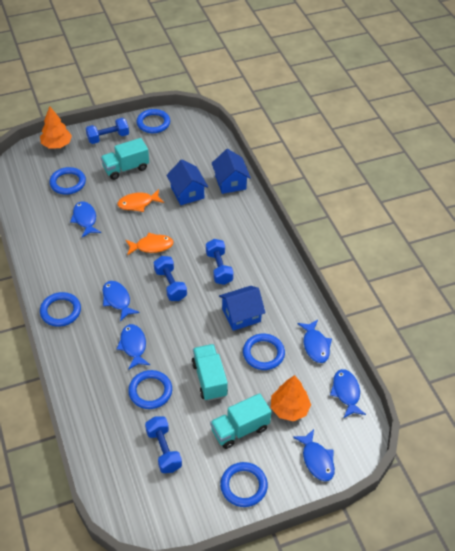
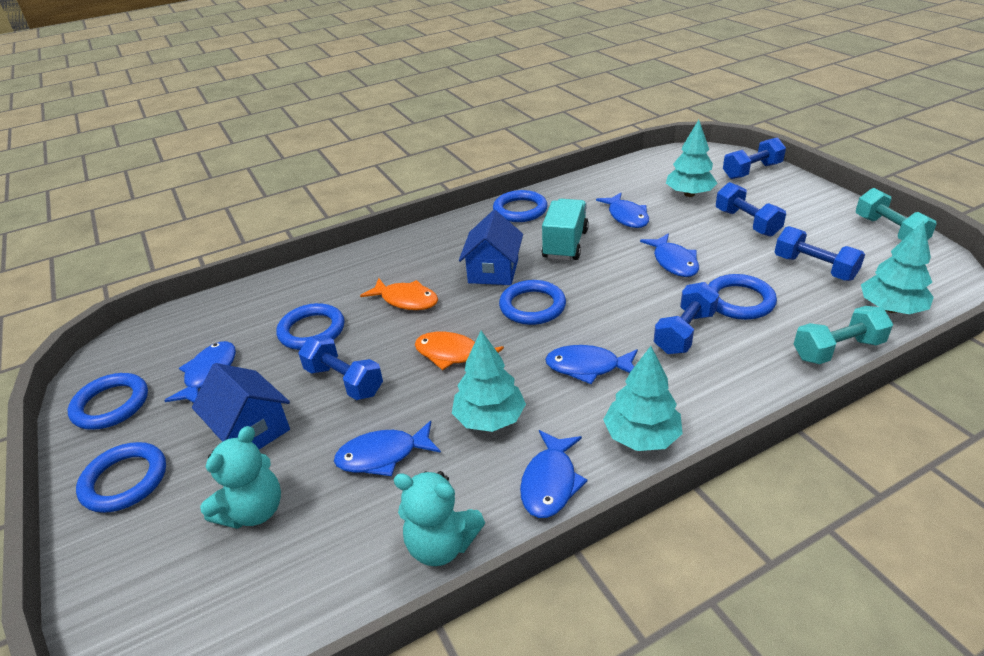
blue dumbbell: 4 -> 5
blue house: 3 -> 2
orange tree: 2 -> 0
turquoise dumbbell: 0 -> 2
turquoise teddy bear: 0 -> 2
turquoise tree: 0 -> 4
turquoise truck: 3 -> 1

